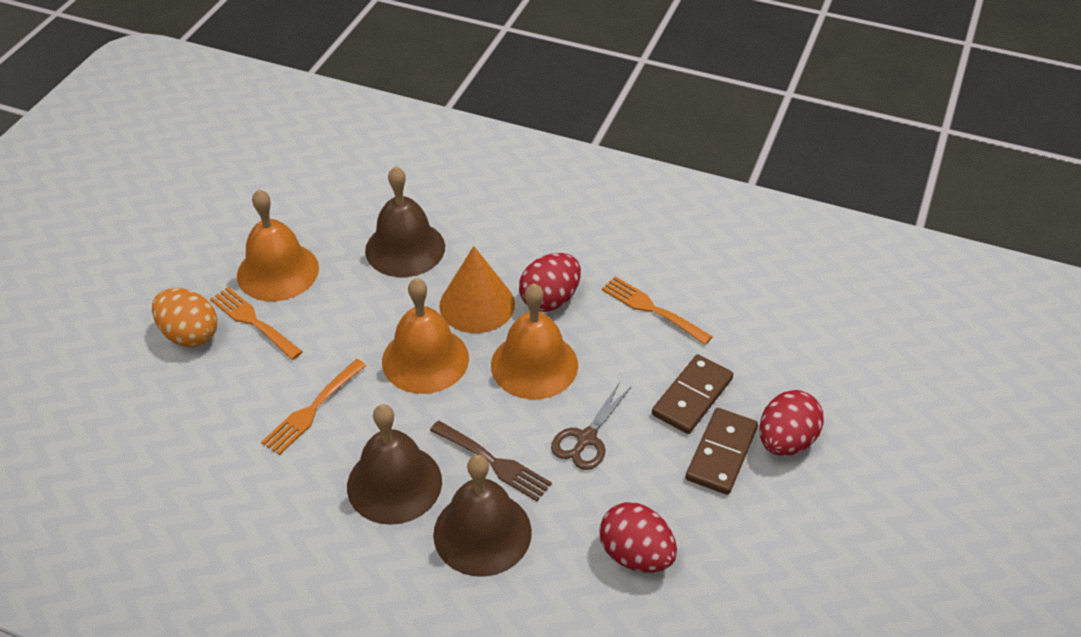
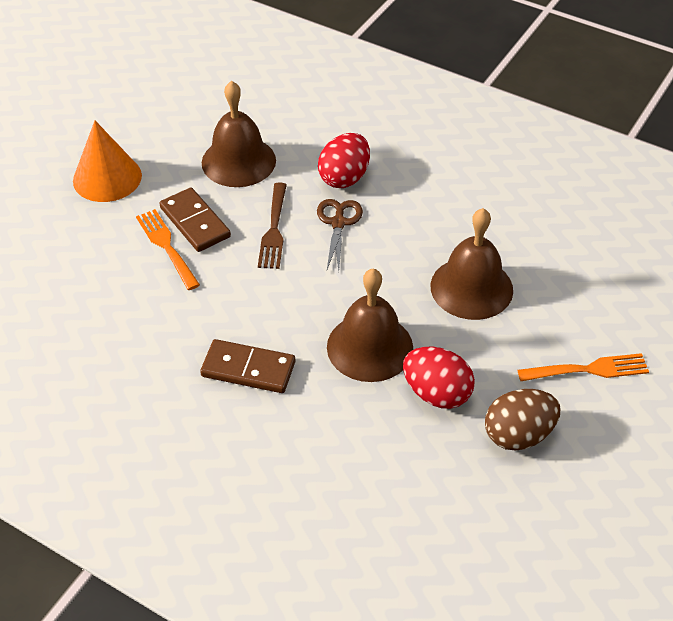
brown egg: 0 -> 1
orange bell: 3 -> 0
orange egg: 1 -> 0
orange fork: 3 -> 2
red egg: 3 -> 2

